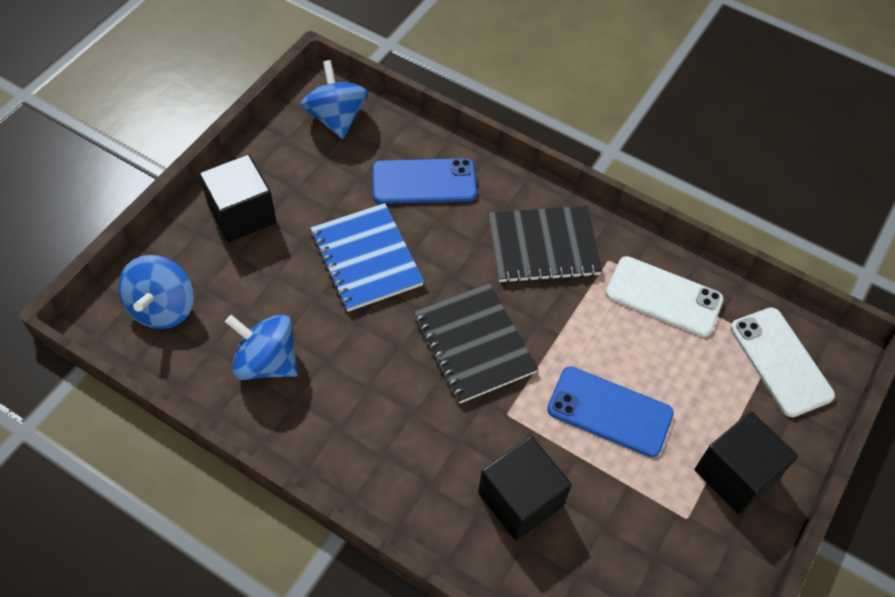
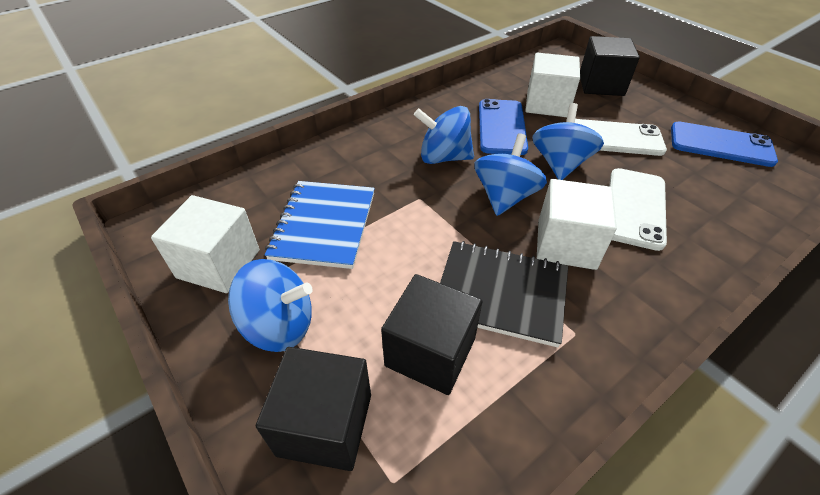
black notebook: 2 -> 1
blue spinning top: 3 -> 4
white cube: 0 -> 3

